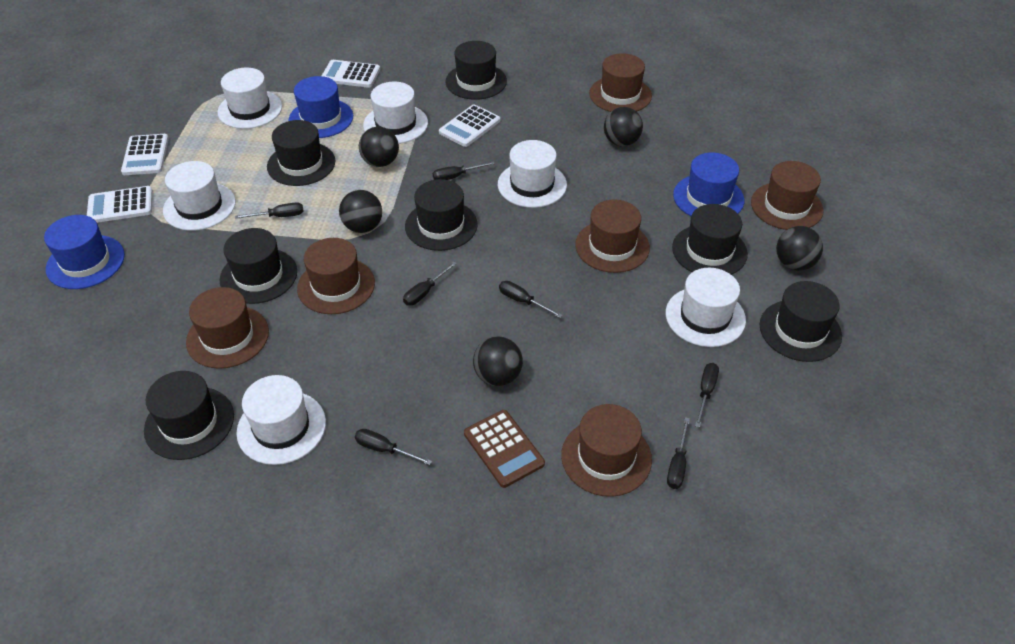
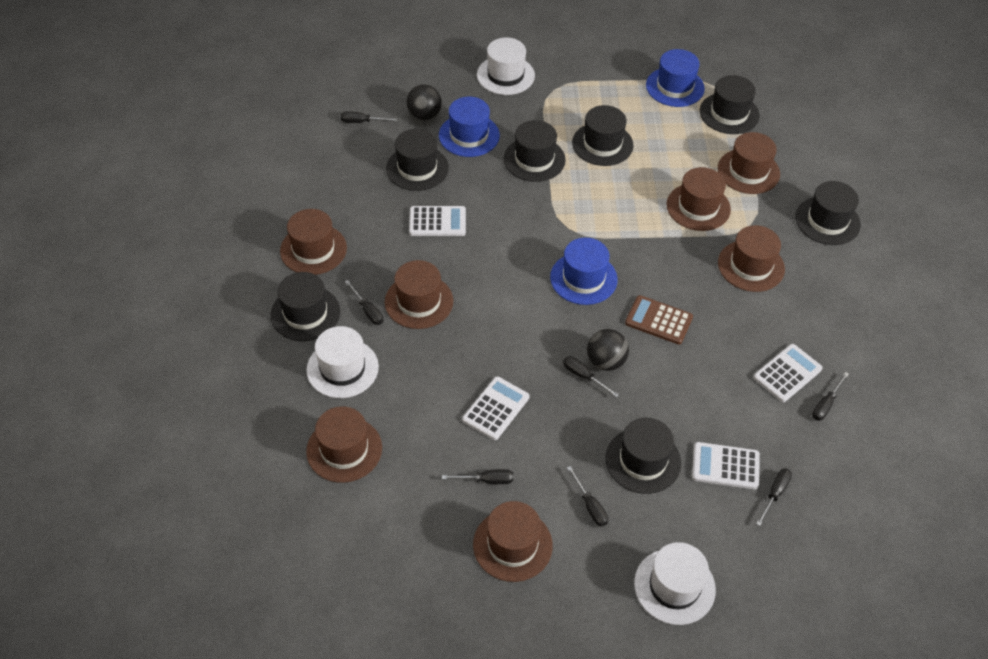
black ball: 5 -> 2
brown hat: 6 -> 7
white hat: 6 -> 3

